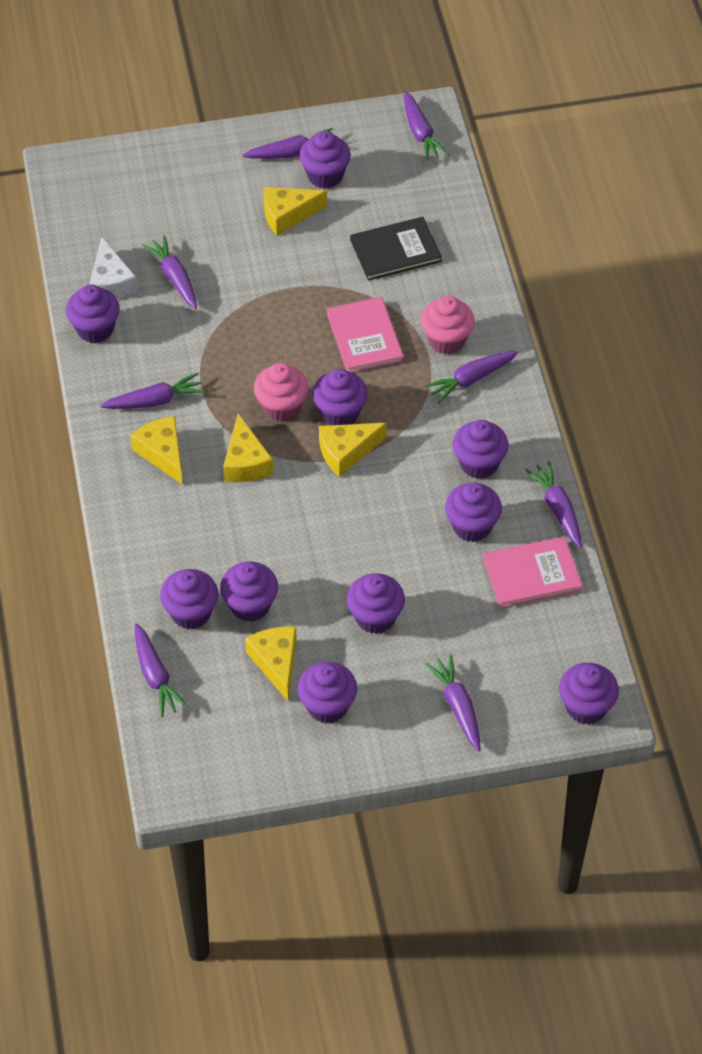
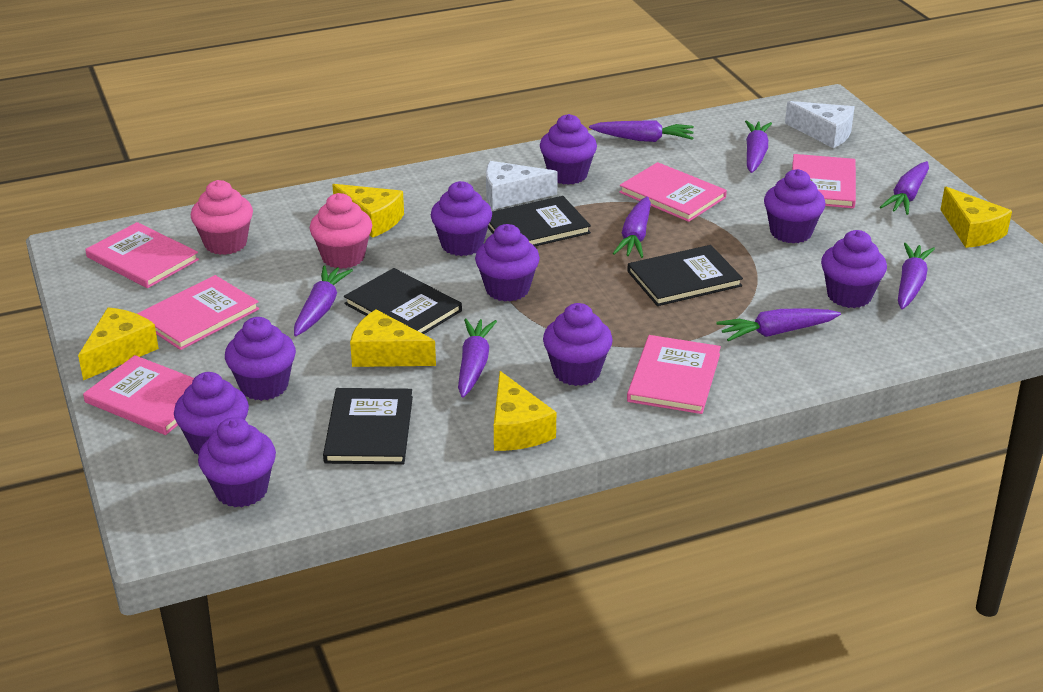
black book: 1 -> 4
pink book: 2 -> 6
purple cupcake: 10 -> 9
white cheese: 1 -> 2

